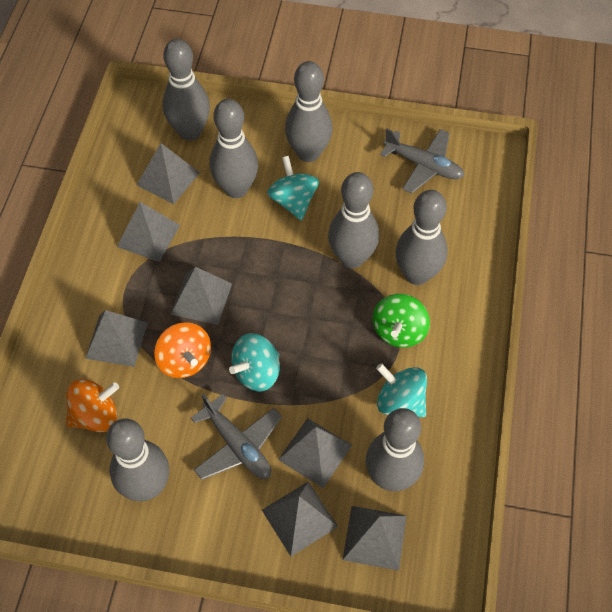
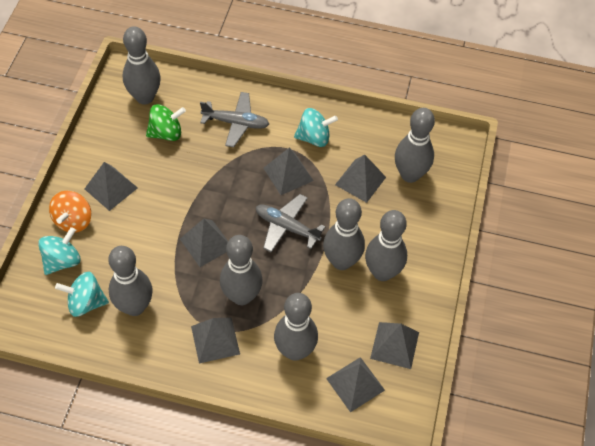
orange spinning top: 2 -> 1

